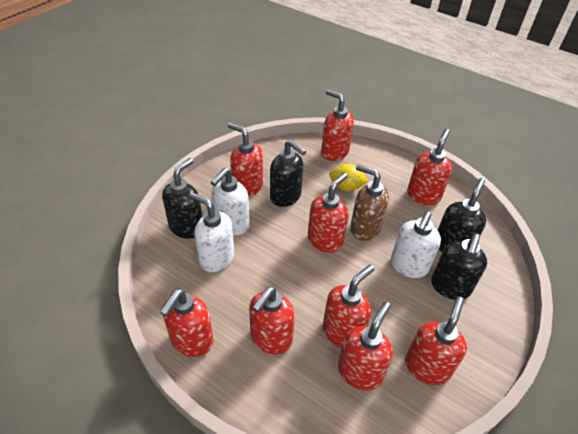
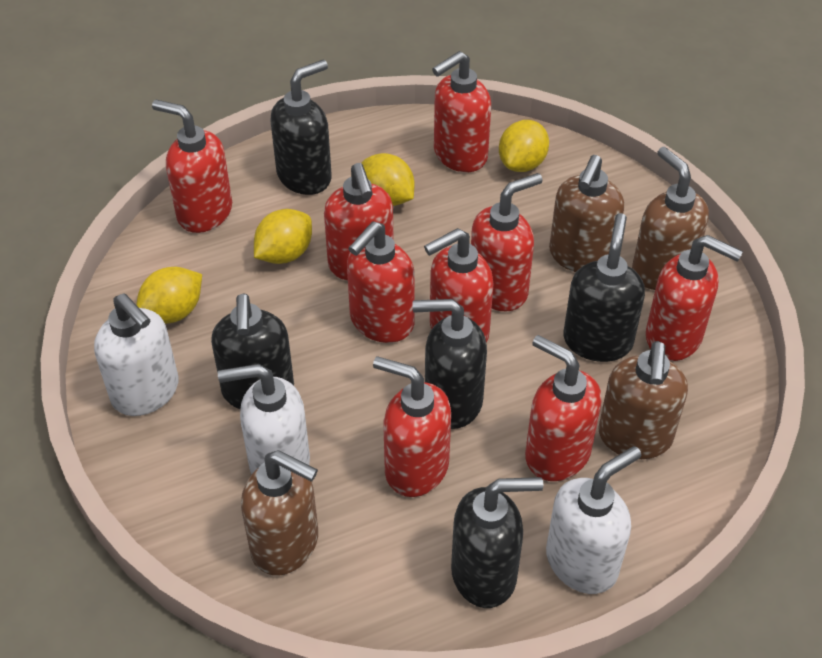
black soap dispenser: 4 -> 5
brown soap dispenser: 1 -> 4
yellow lemon: 1 -> 4

